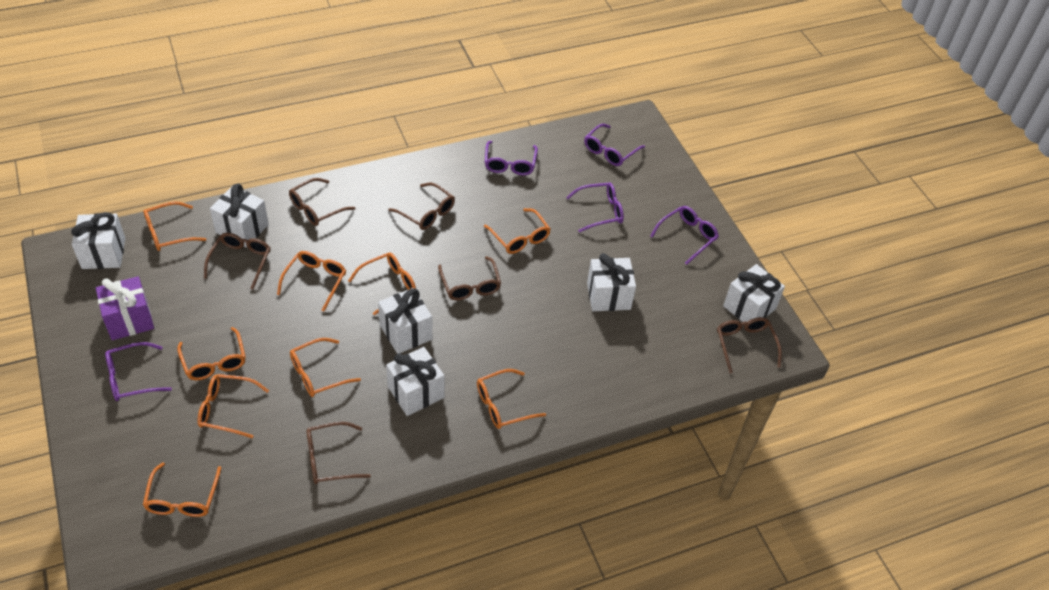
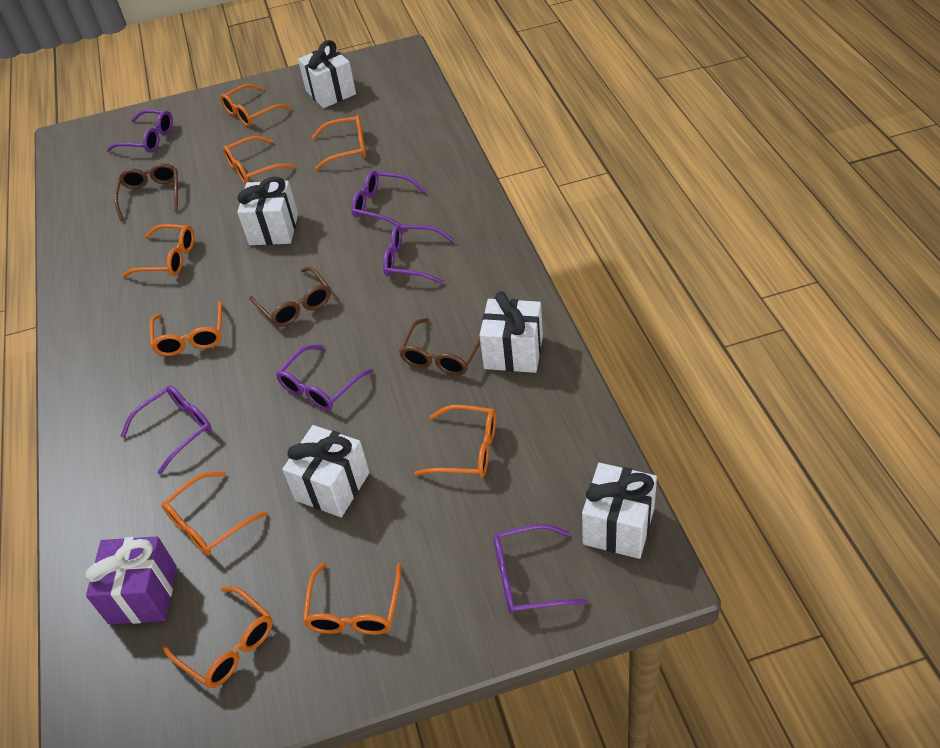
brown glasses: 6 -> 3
purple glasses: 5 -> 6
white gift: 6 -> 5

